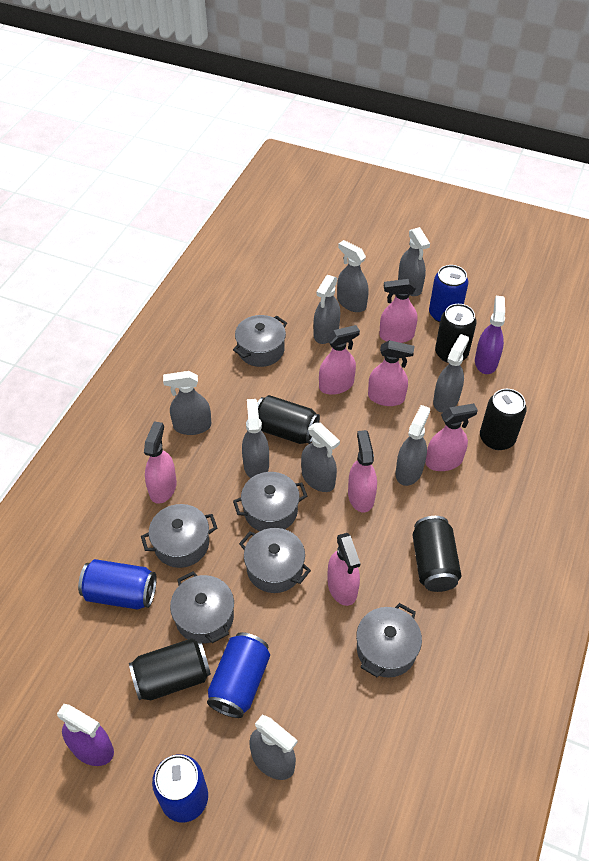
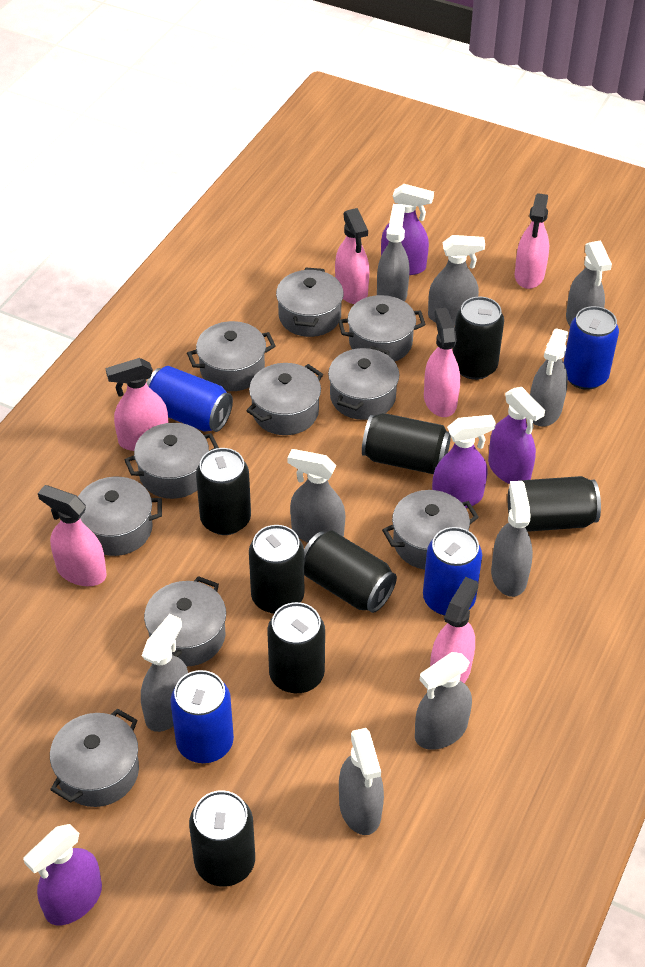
black can: 5 -> 8
grey pot: 6 -> 10
pink spray bottle: 7 -> 6
purple spray bottle: 2 -> 4

